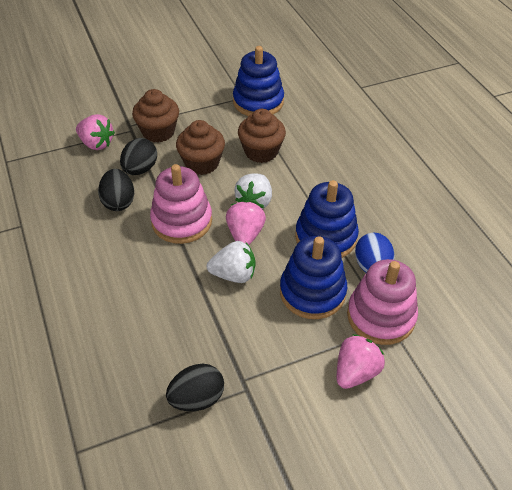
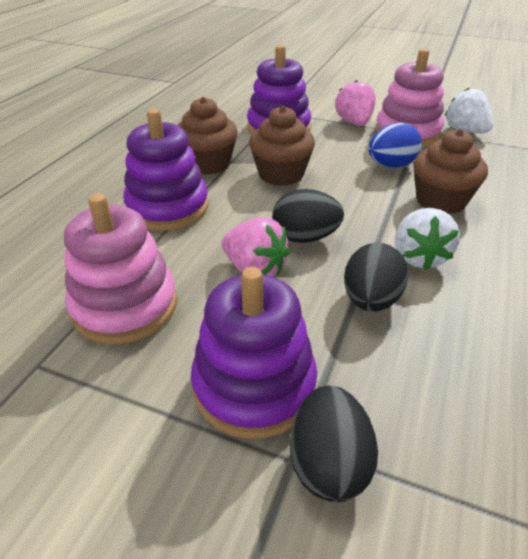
blue stacking toy: 3 -> 0
pink strawberry: 3 -> 2
purple stacking toy: 0 -> 3

